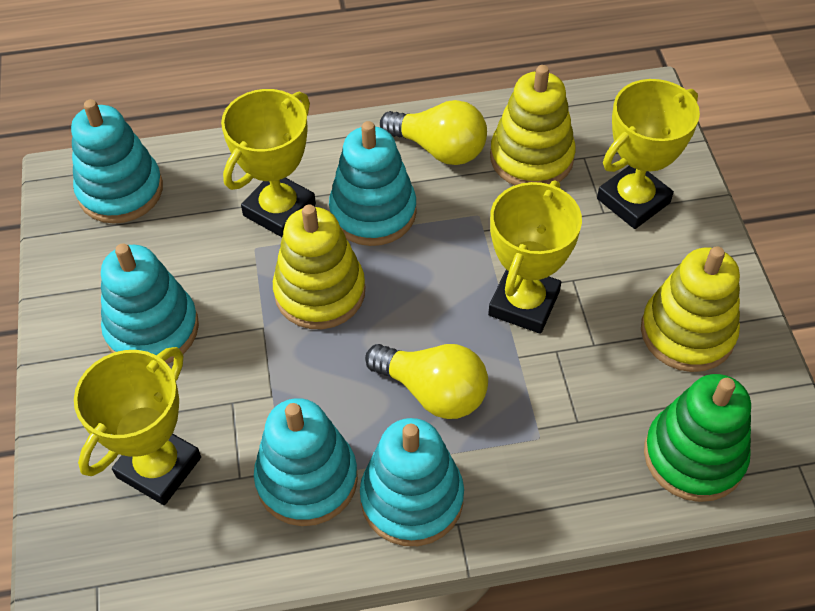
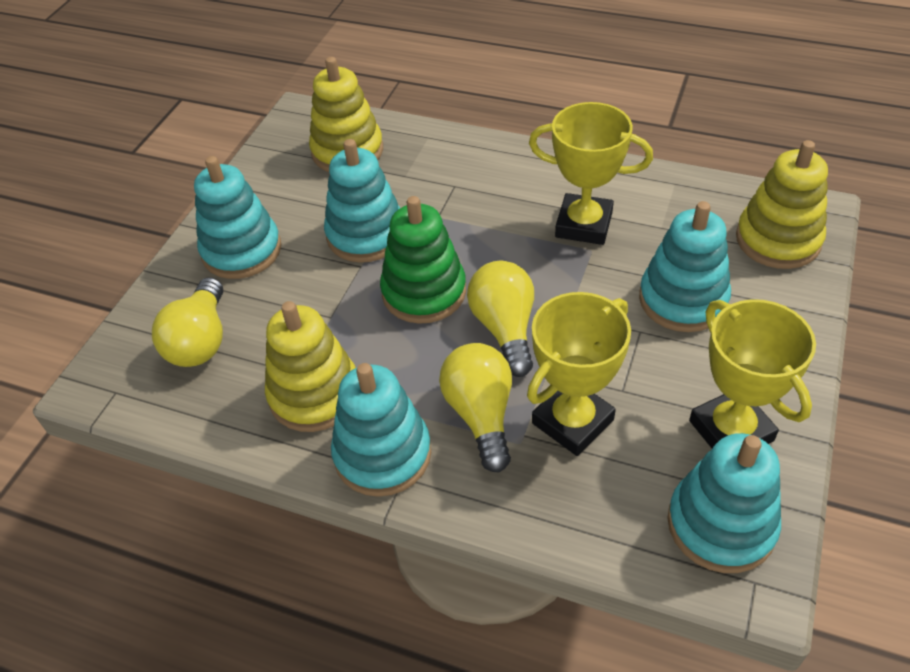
yellow light bulb: 2 -> 3
yellow trophy: 4 -> 3

